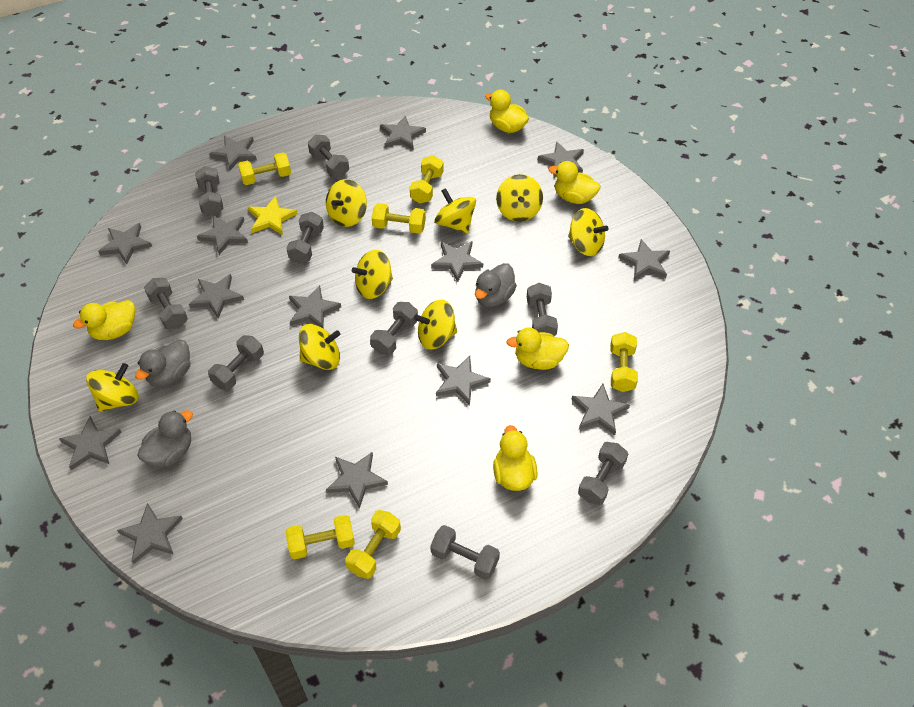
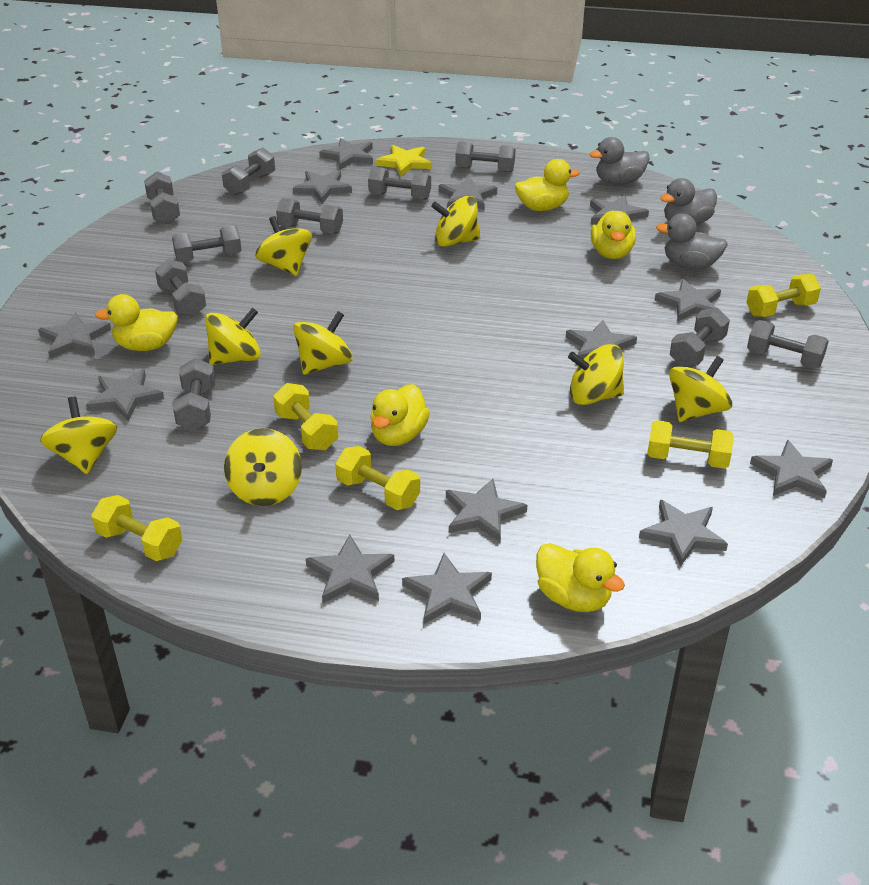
grey dumbbell: 9 -> 10
grey star: 14 -> 13
yellow dumbbell: 6 -> 5

